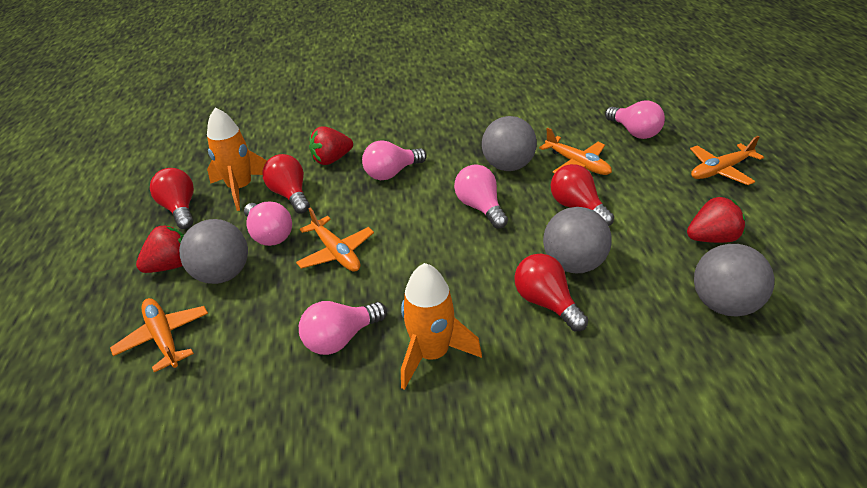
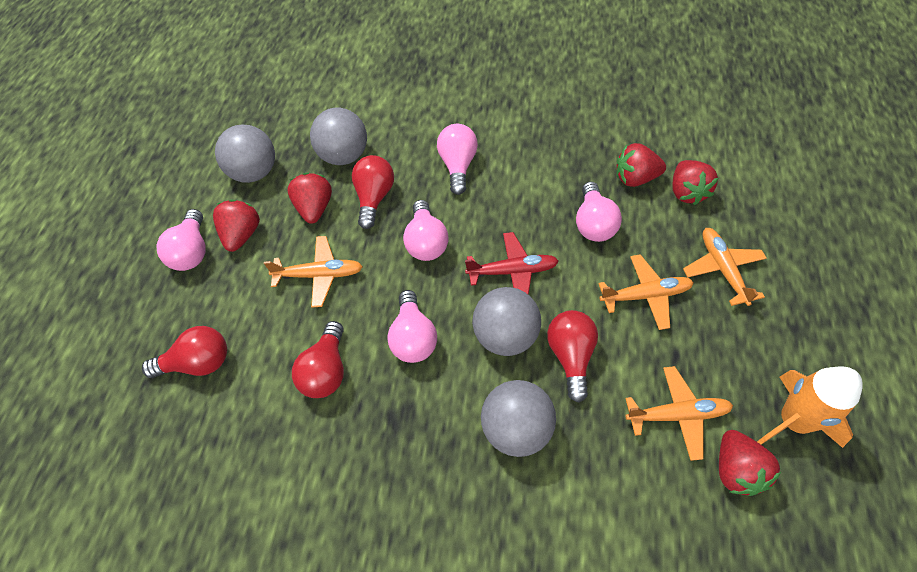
orange rocket: 2 -> 1
red plane: 0 -> 1
red strawberry: 3 -> 5

